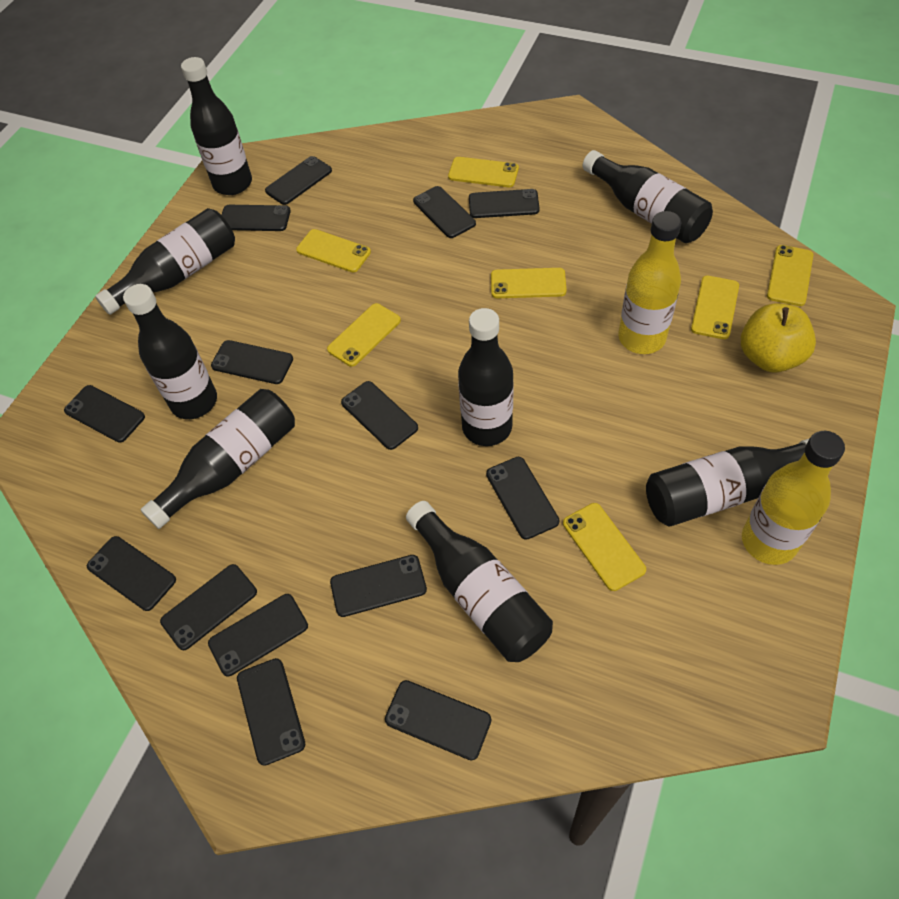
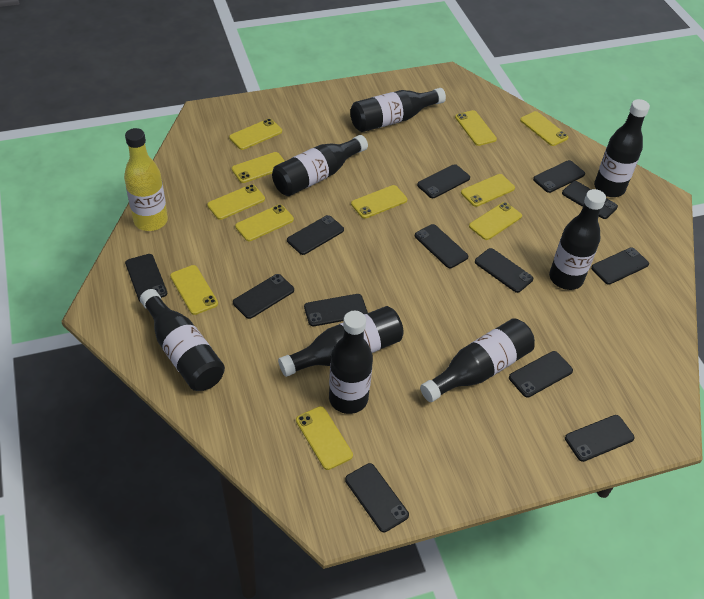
black phone: 14 -> 13
yellow apple: 1 -> 0
yellow bottle: 2 -> 1
yellow phone: 7 -> 11

